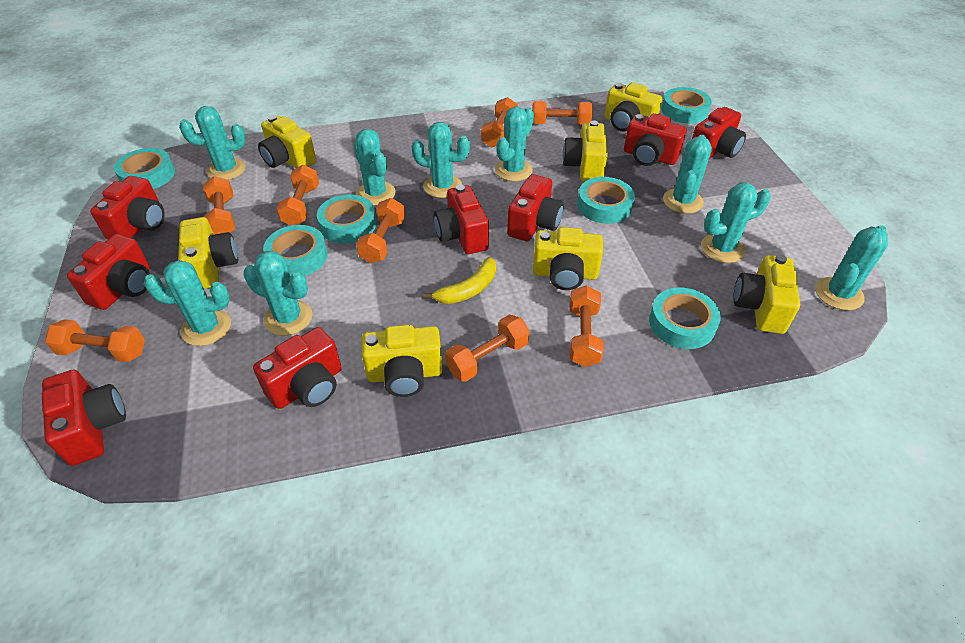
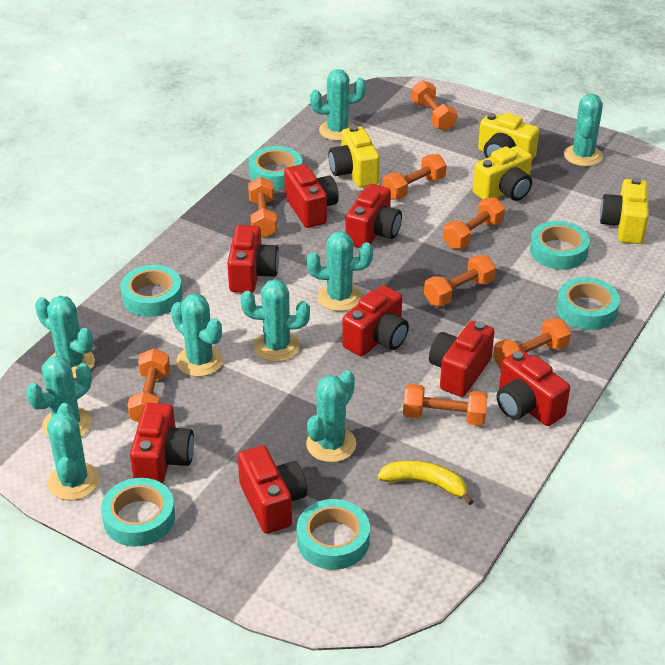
yellow camera: 7 -> 4

